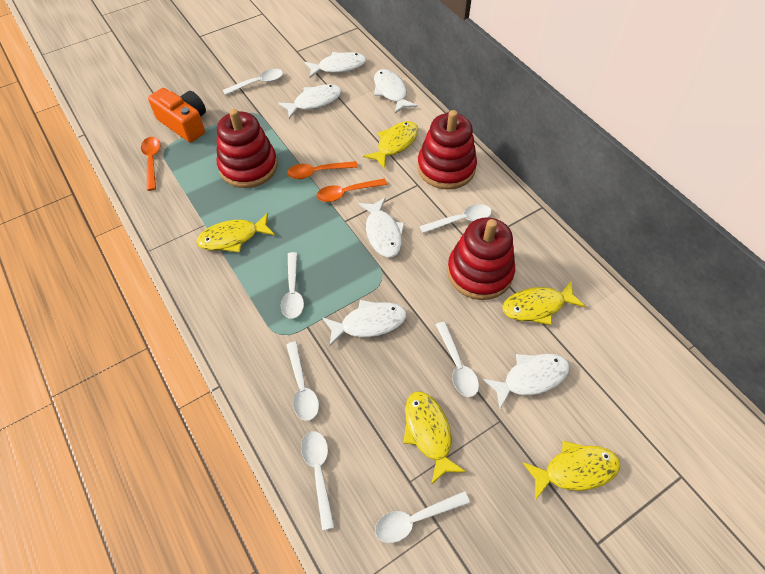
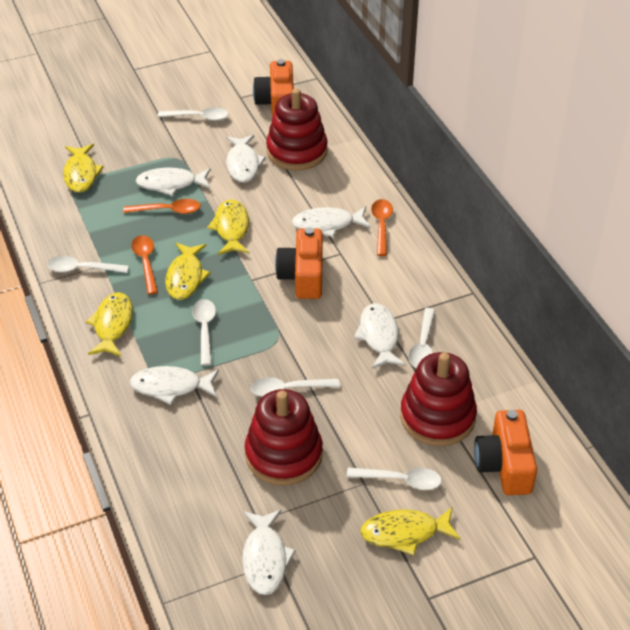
orange camera: 1 -> 3
white spoon: 7 -> 6

